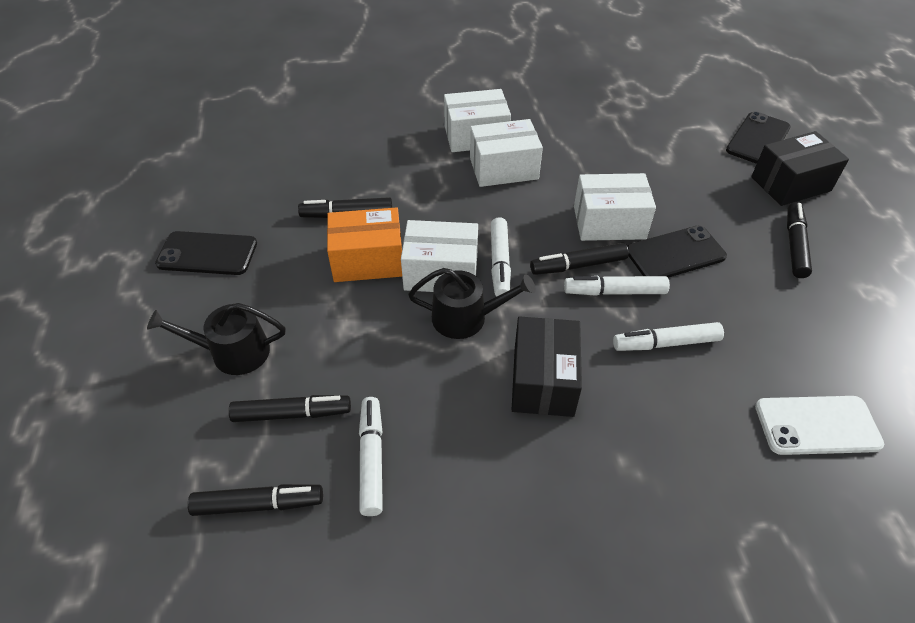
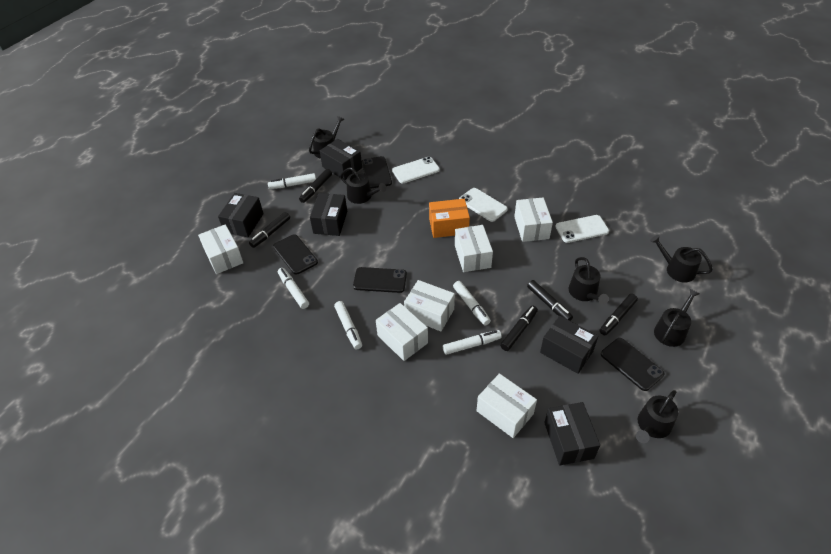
black box: 2 -> 5
black phone: 3 -> 4
black watering can: 2 -> 6
white box: 4 -> 6
white marker: 4 -> 5
white phone: 1 -> 3

